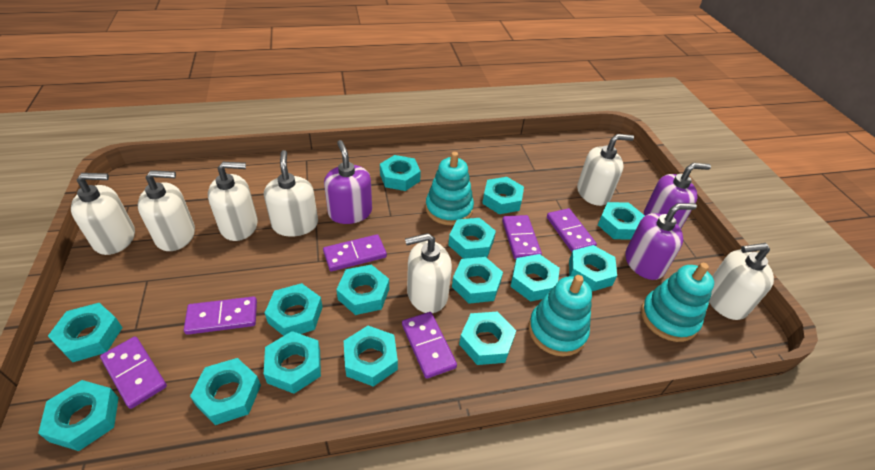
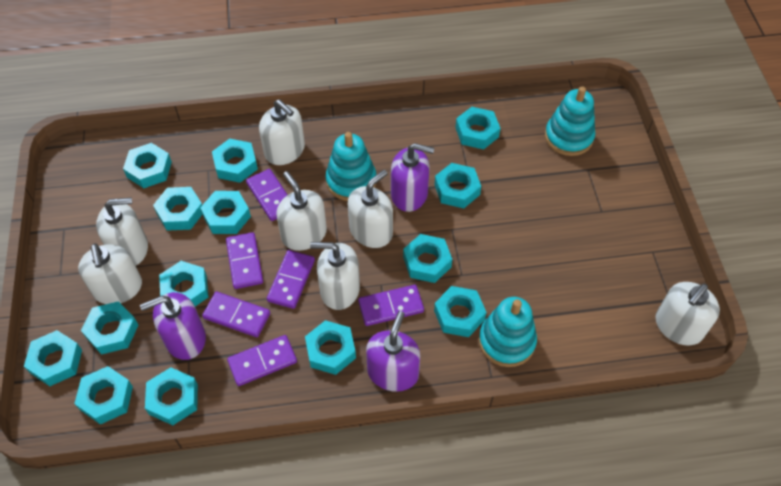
turquoise nut: 15 -> 14

